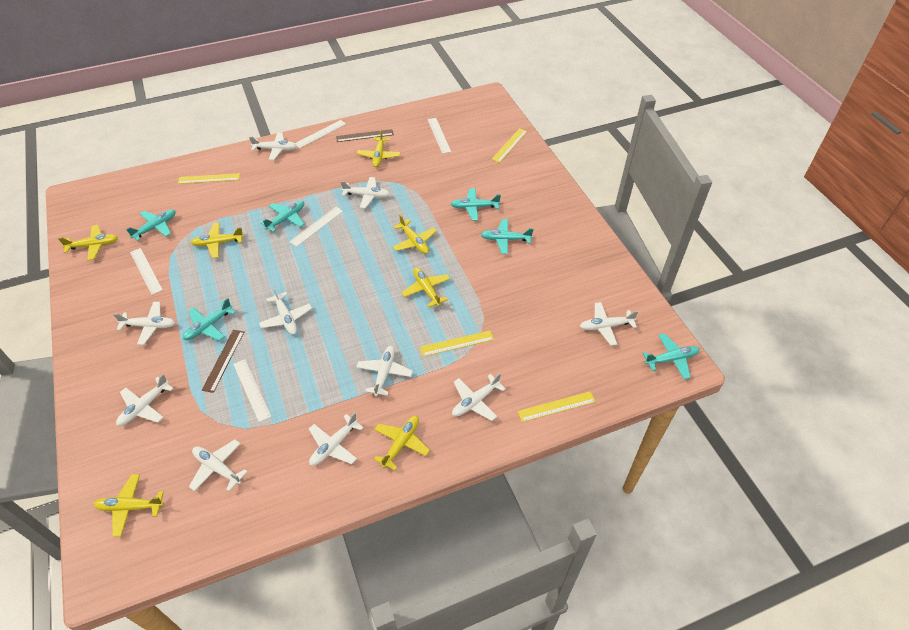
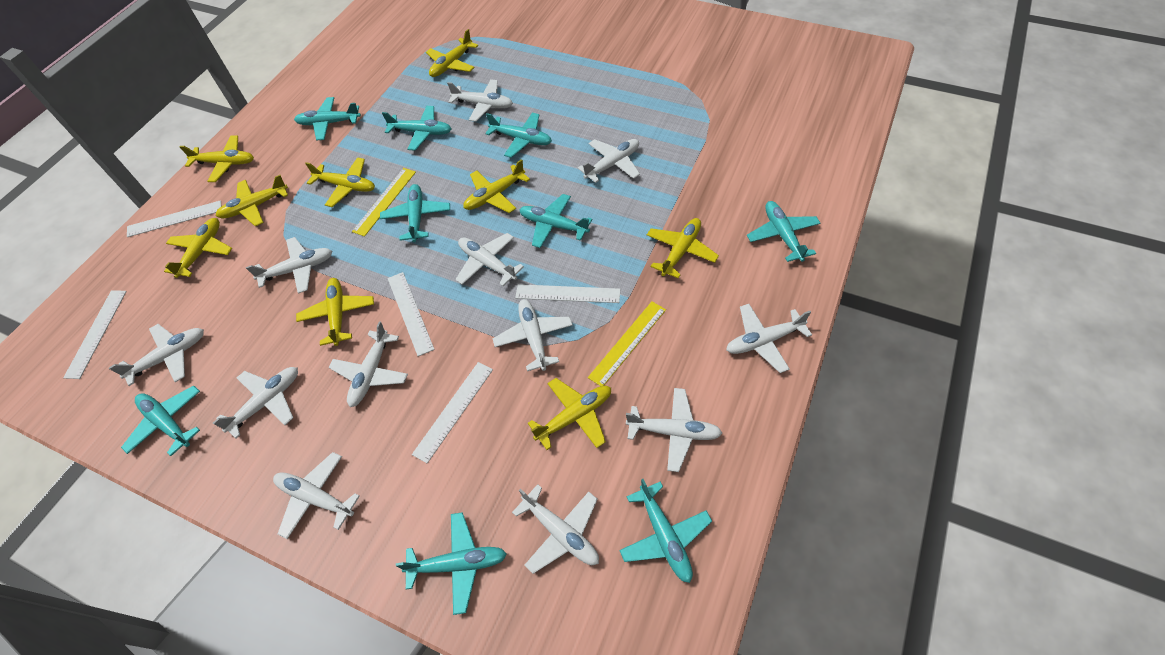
brown ruler: 2 -> 0
turquoise plane: 6 -> 9
white plane: 10 -> 12
yellow plane: 7 -> 9
yellow ruler: 4 -> 2

